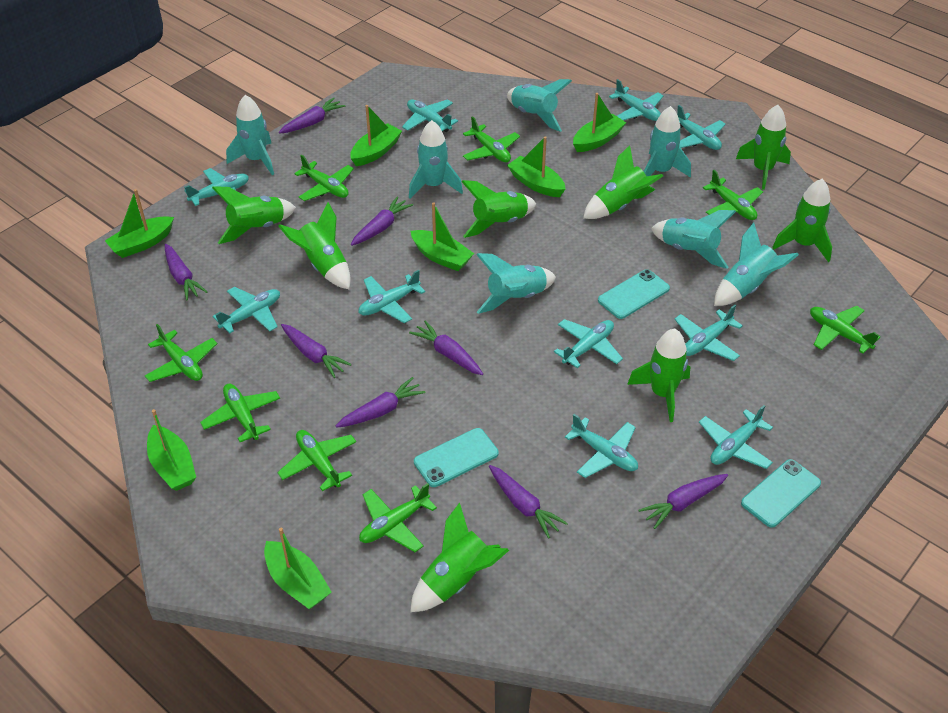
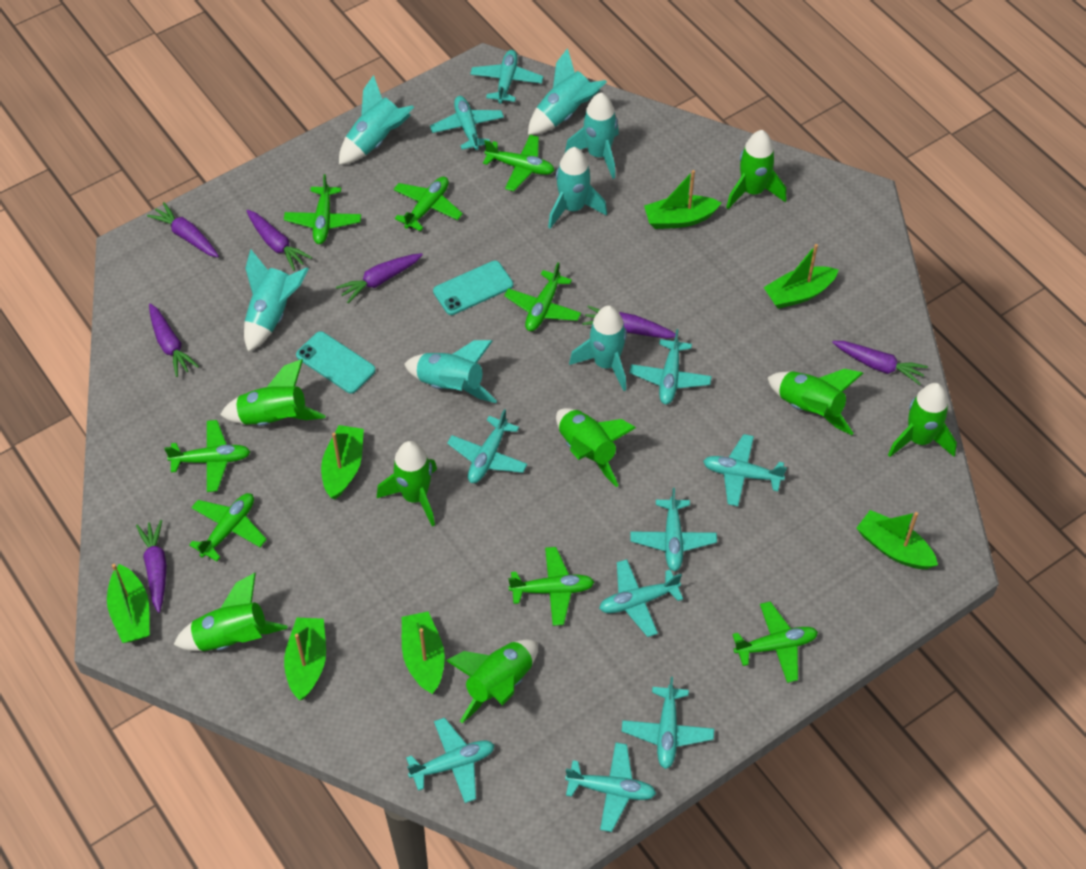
purple carrot: 8 -> 7
turquoise phone: 3 -> 2

